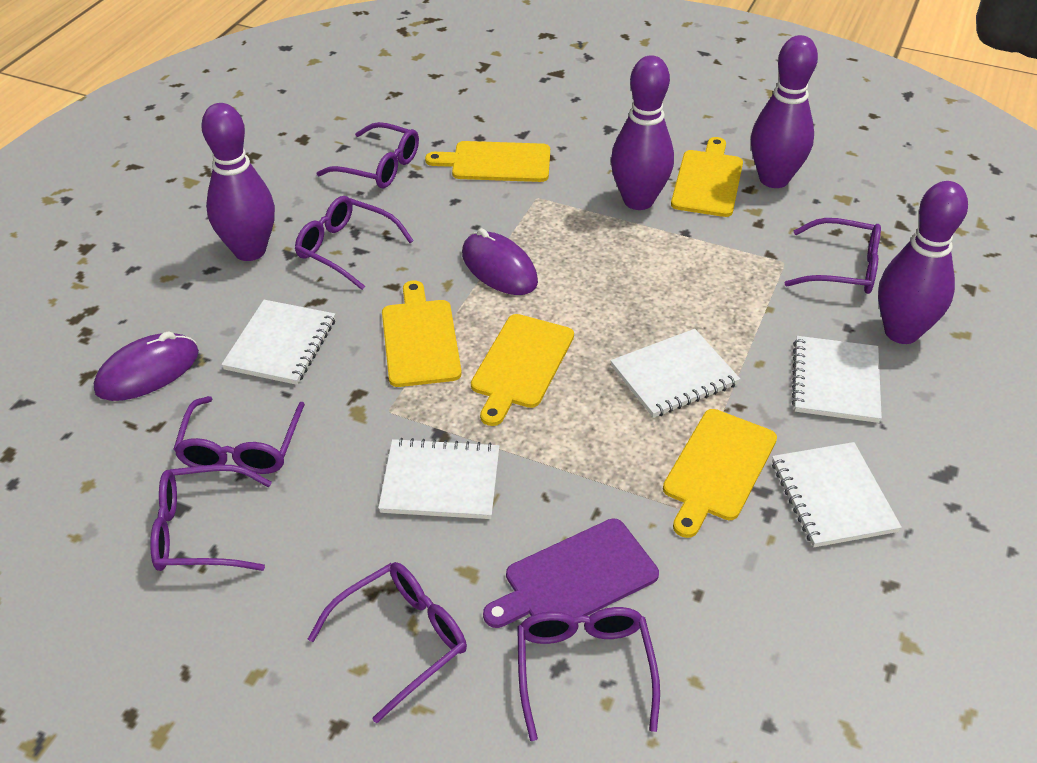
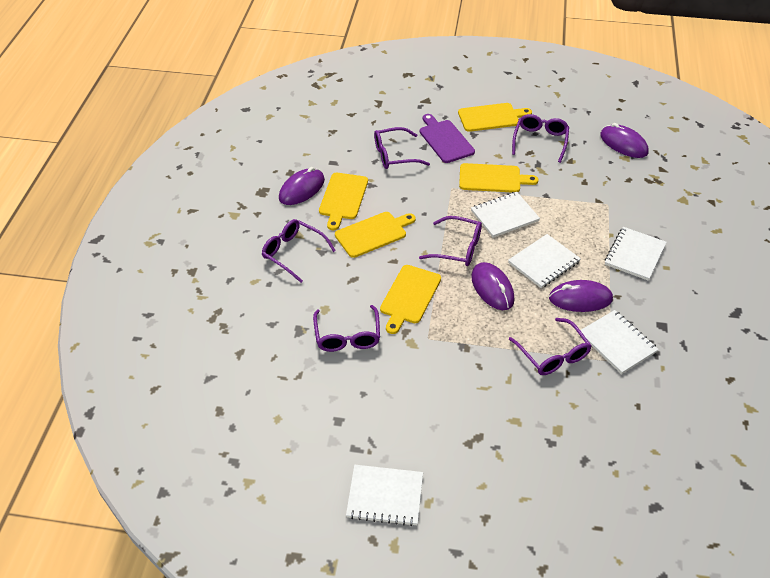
purple bowling pin: 4 -> 0
purple glasses: 7 -> 6
purple mouse: 2 -> 4

